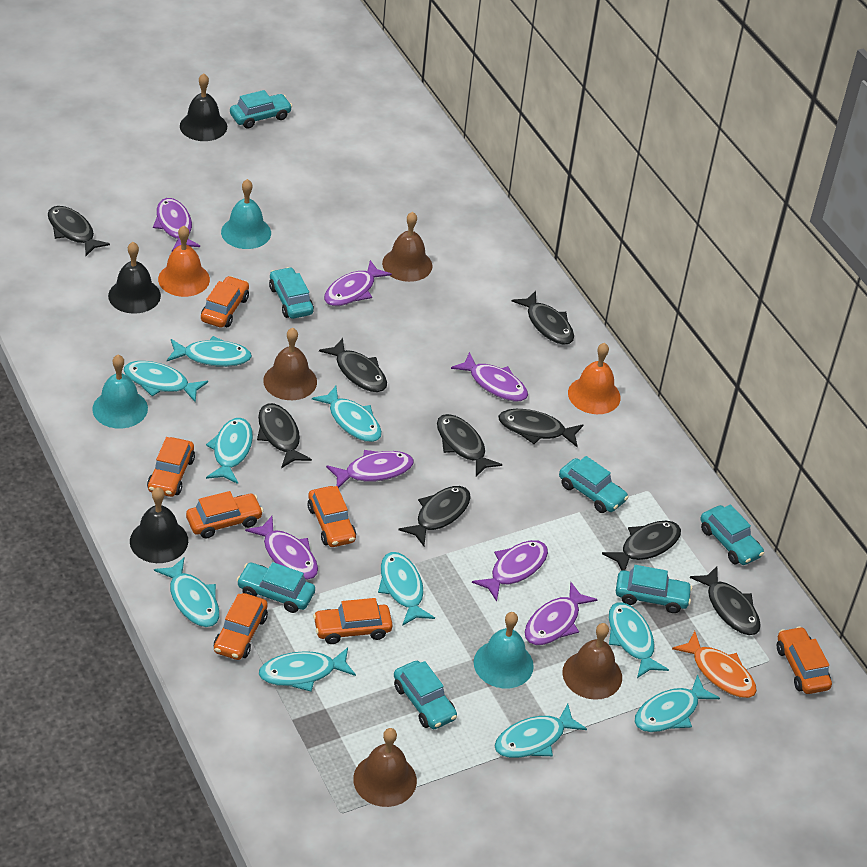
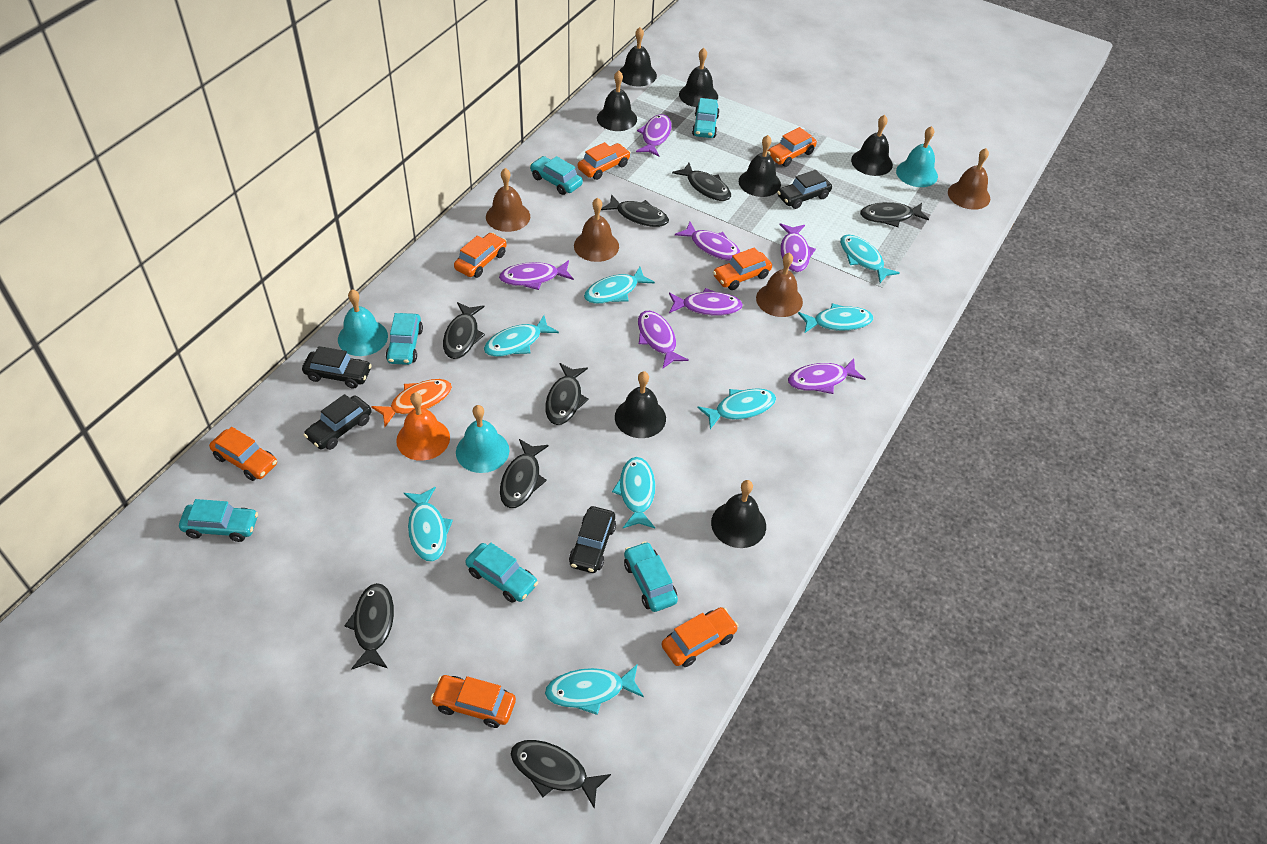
black bell: 3 -> 7
black car: 0 -> 4
black fish: 9 -> 8
orange bell: 2 -> 1
turquoise car: 7 -> 6
turquoise fish: 10 -> 8

